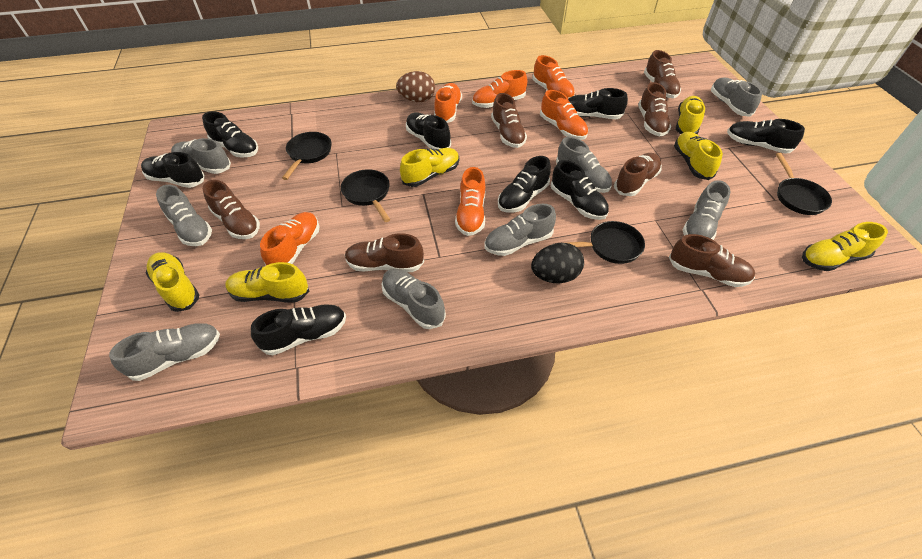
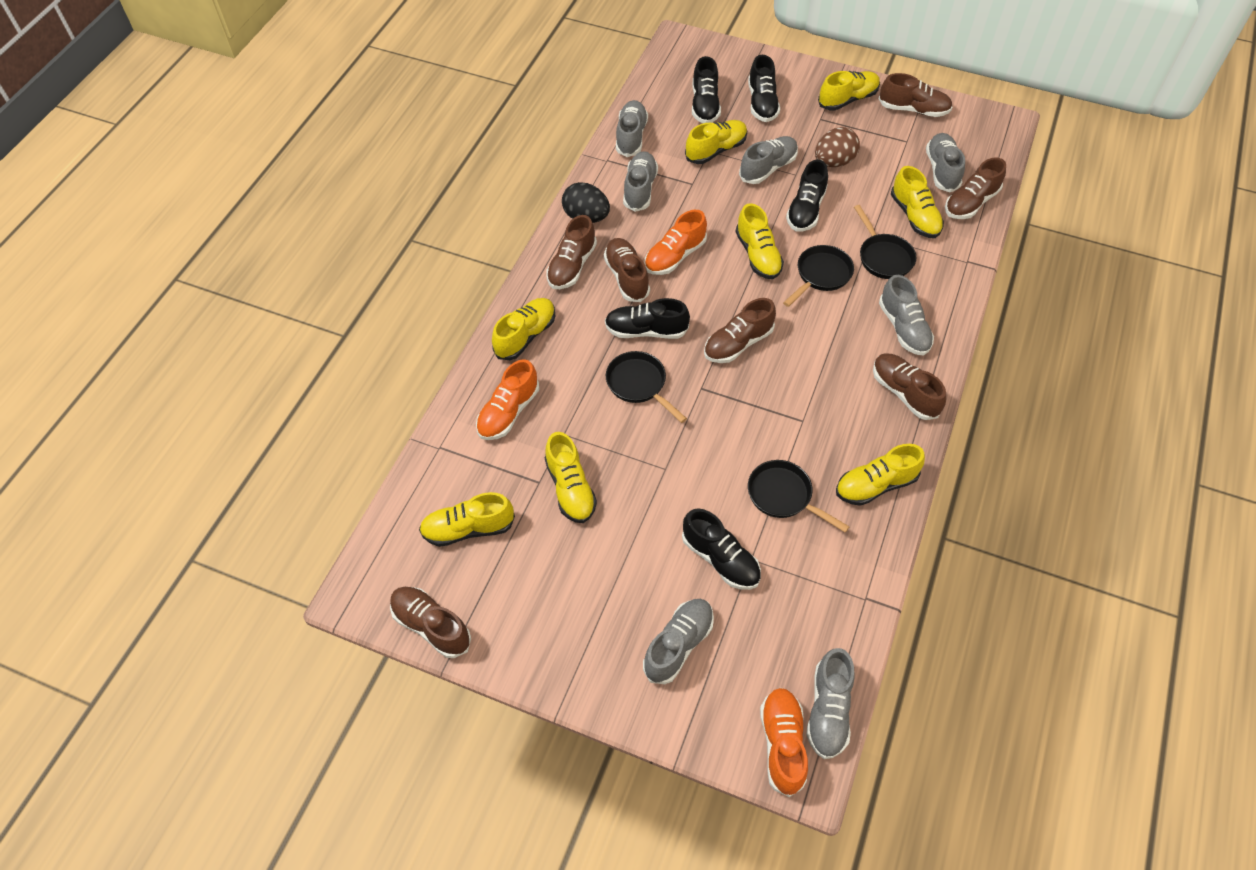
black shoe: 8 -> 5
grey shoe: 8 -> 7
orange shoe: 6 -> 3
yellow shoe: 6 -> 8

